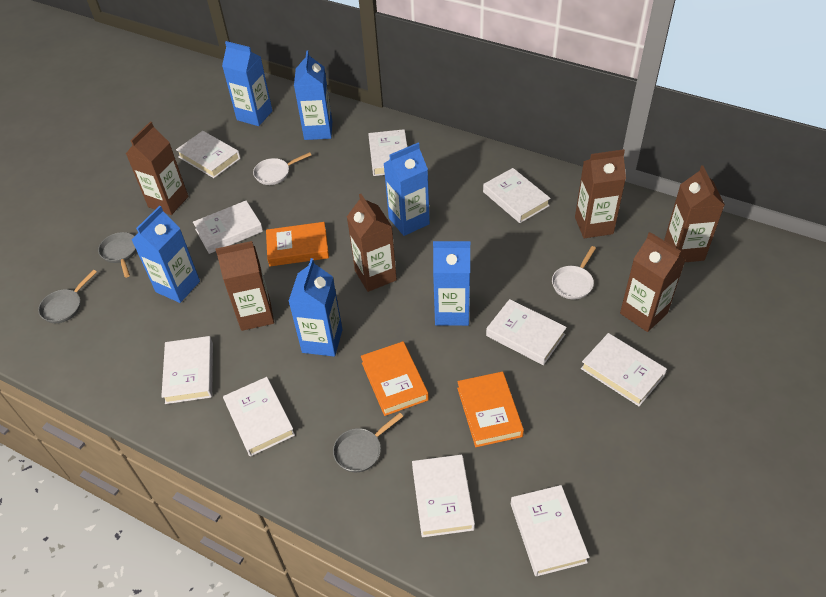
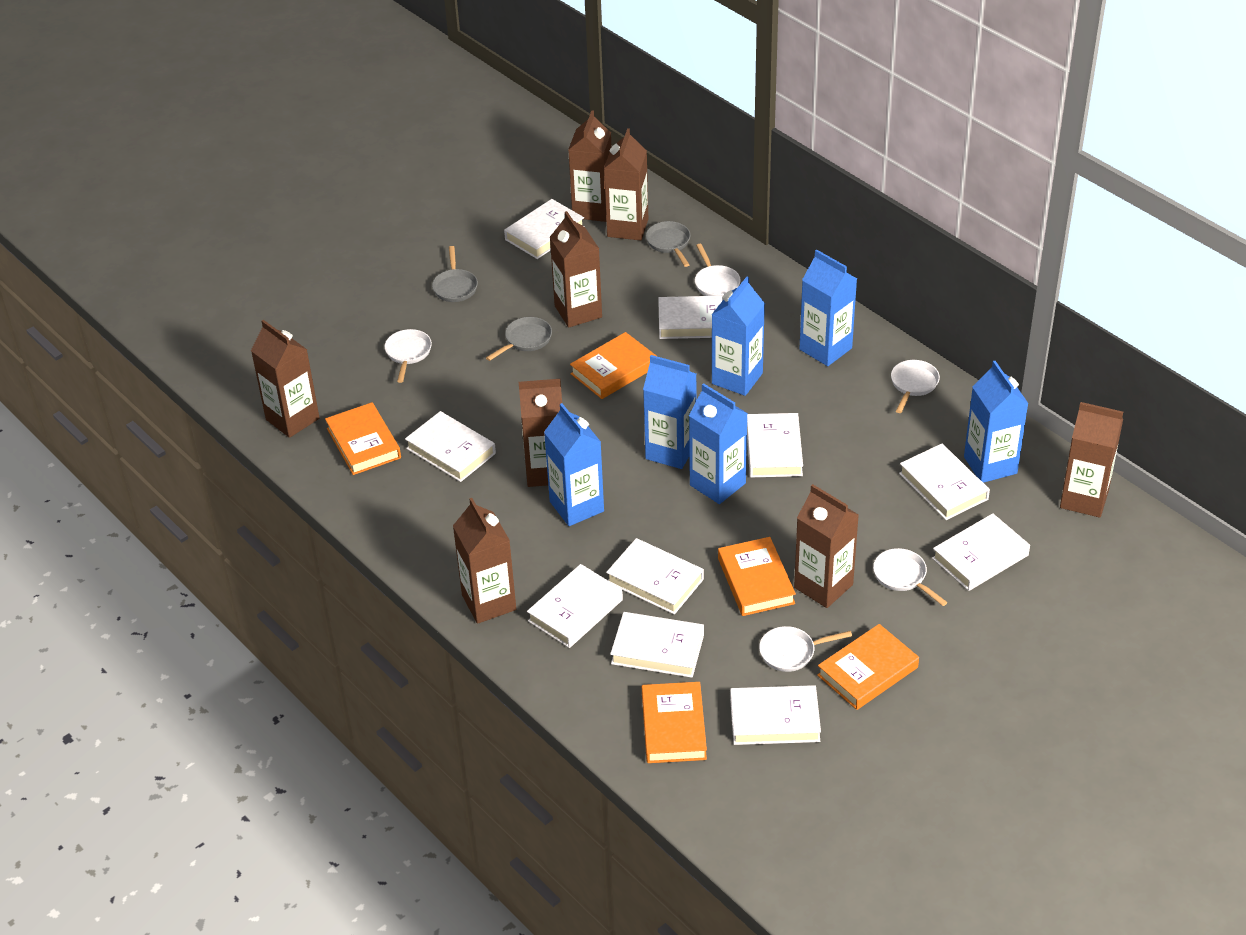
brown carton: 6 -> 8
orange book: 3 -> 5
white pan: 2 -> 5

